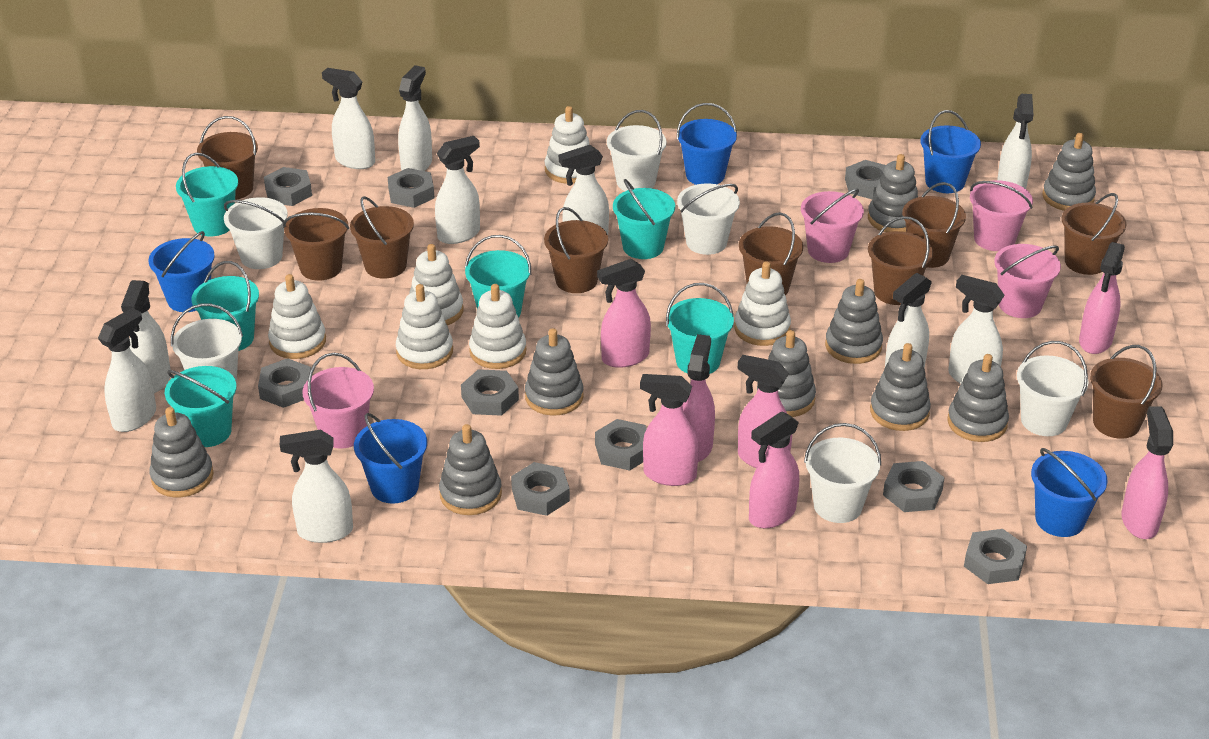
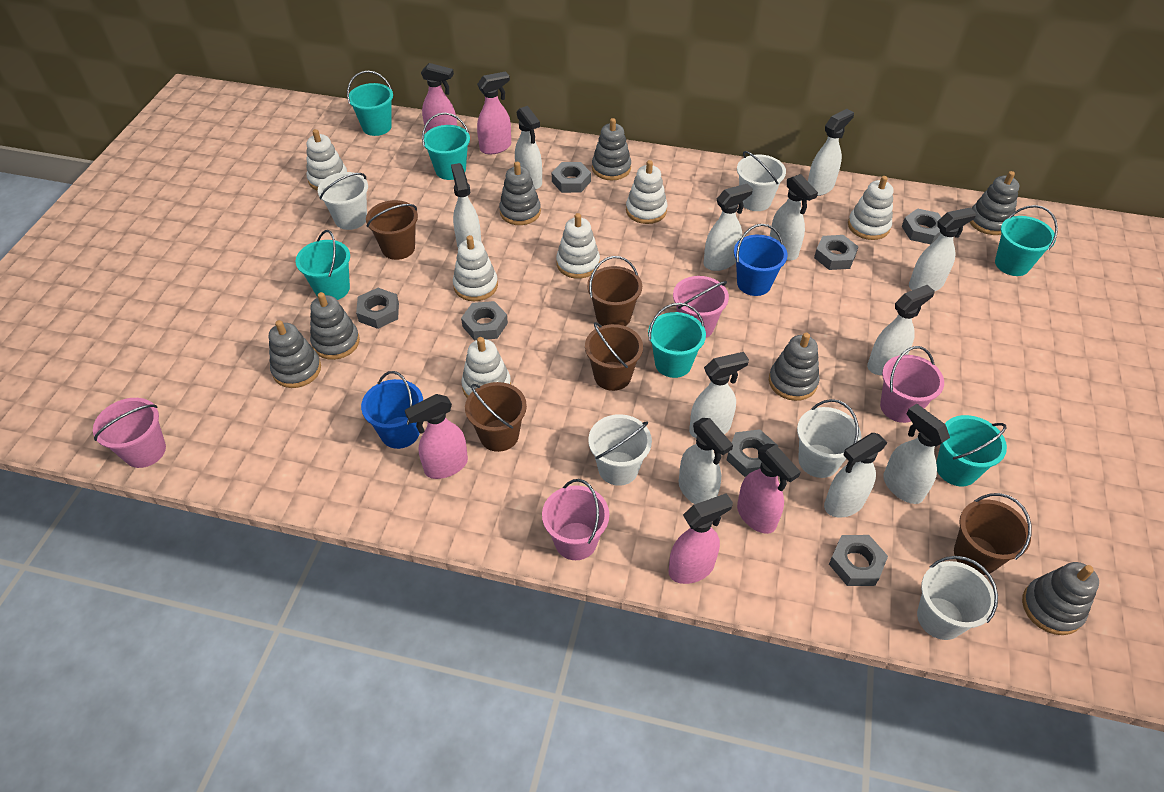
blue bucket: 5 -> 2
brown bucket: 9 -> 5
grey nut: 9 -> 7
grey stacking toy: 9 -> 7
pink spray bottle: 7 -> 5
white bucket: 6 -> 5
white spray bottle: 10 -> 11

